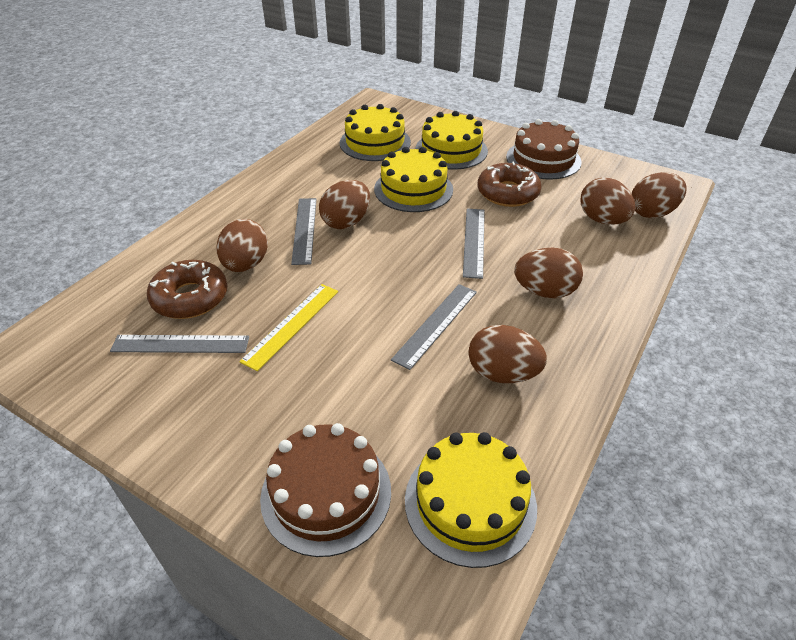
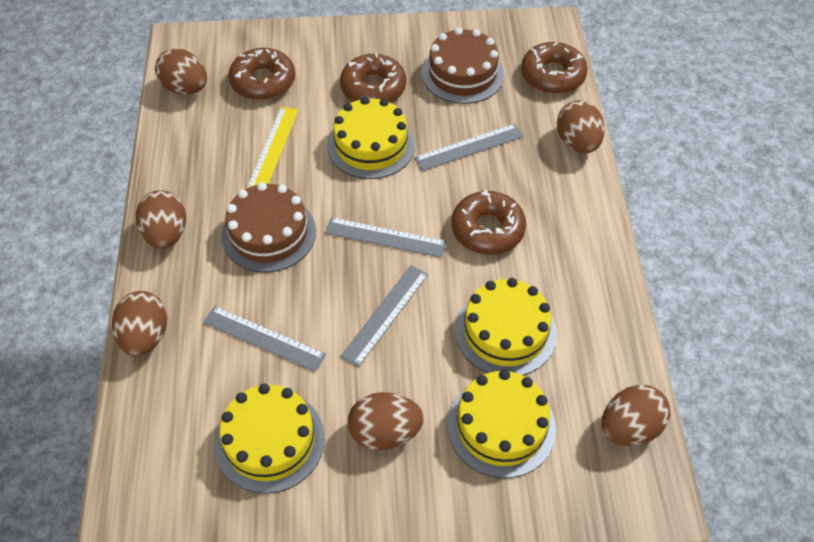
brown donut: 2 -> 4

